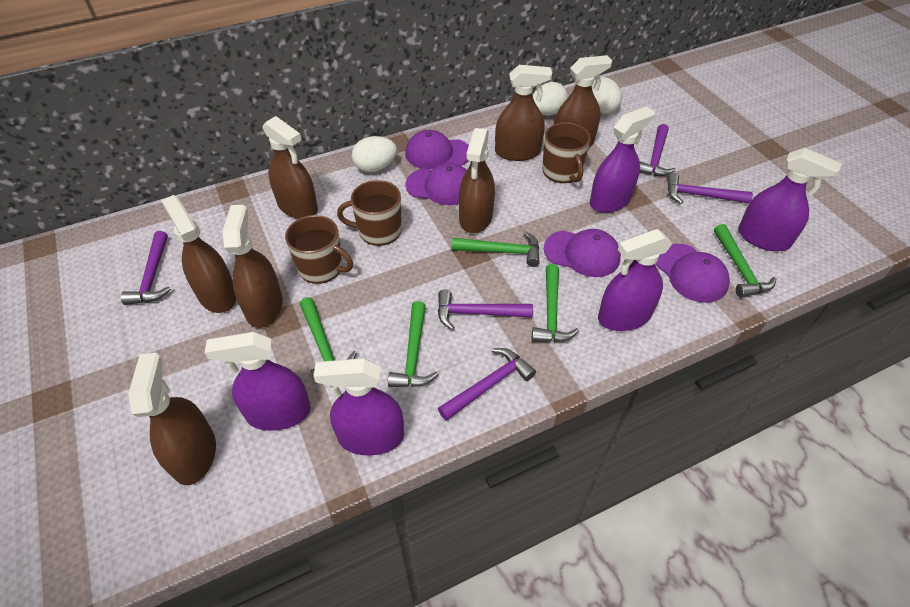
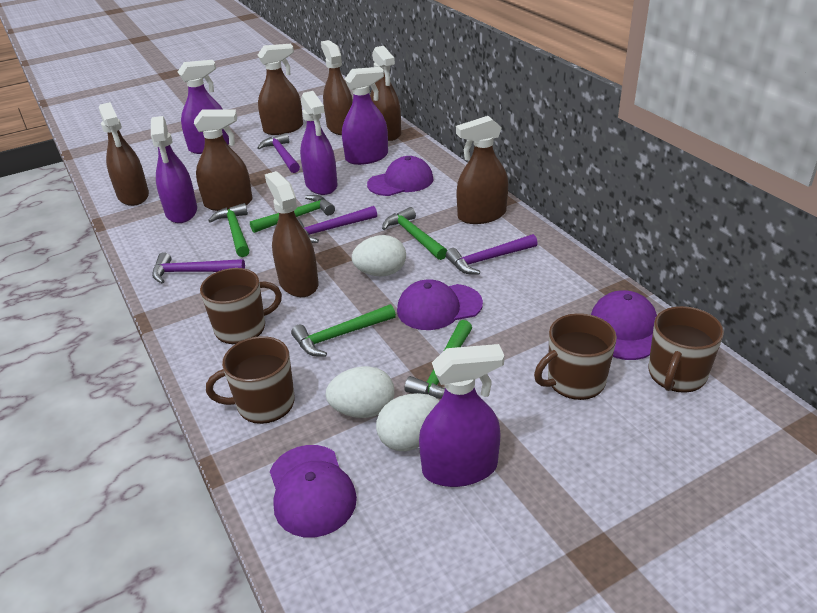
brown mug: 3 -> 4
purple hammer: 5 -> 4

